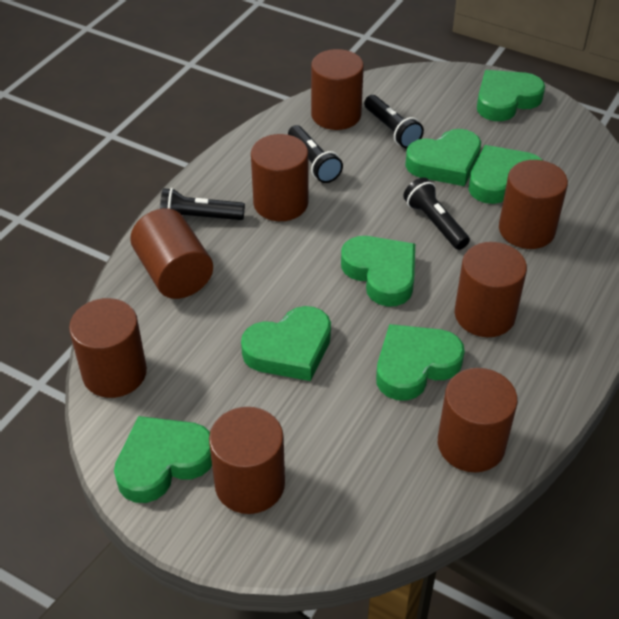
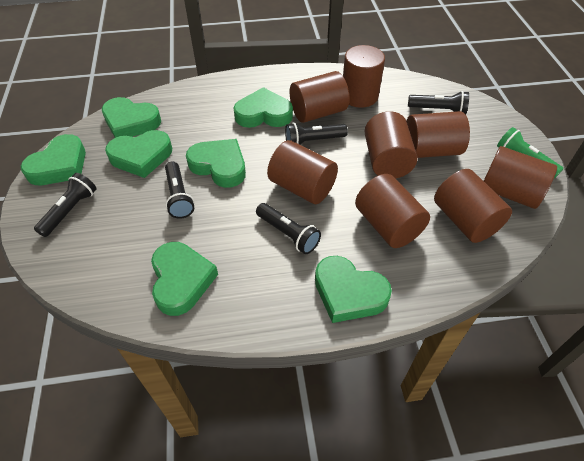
black flashlight: 4 -> 5
green flashlight: 0 -> 1

